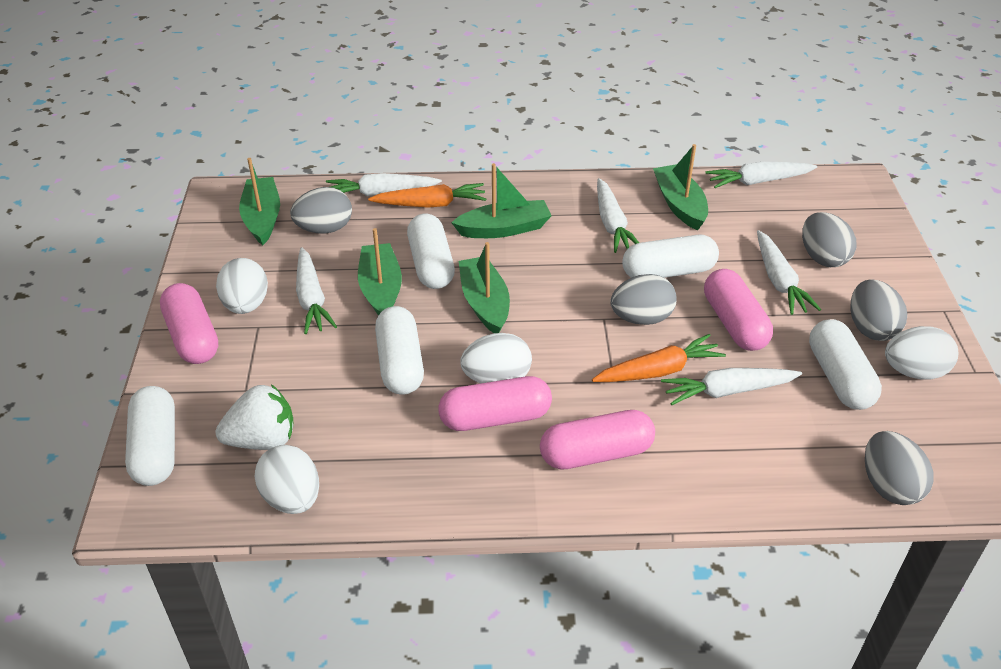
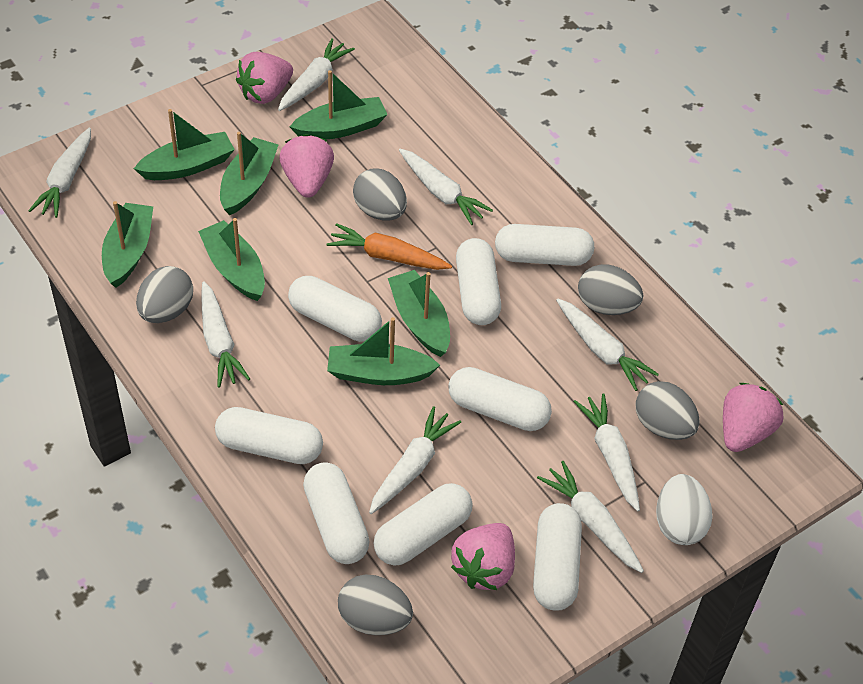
green boat: 5 -> 7
orange carrot: 2 -> 1
pink capsule: 4 -> 0
pink strawberry: 0 -> 4
white capsule: 5 -> 8
white carrot: 6 -> 8
white egg: 4 -> 1
white strawberry: 1 -> 0

